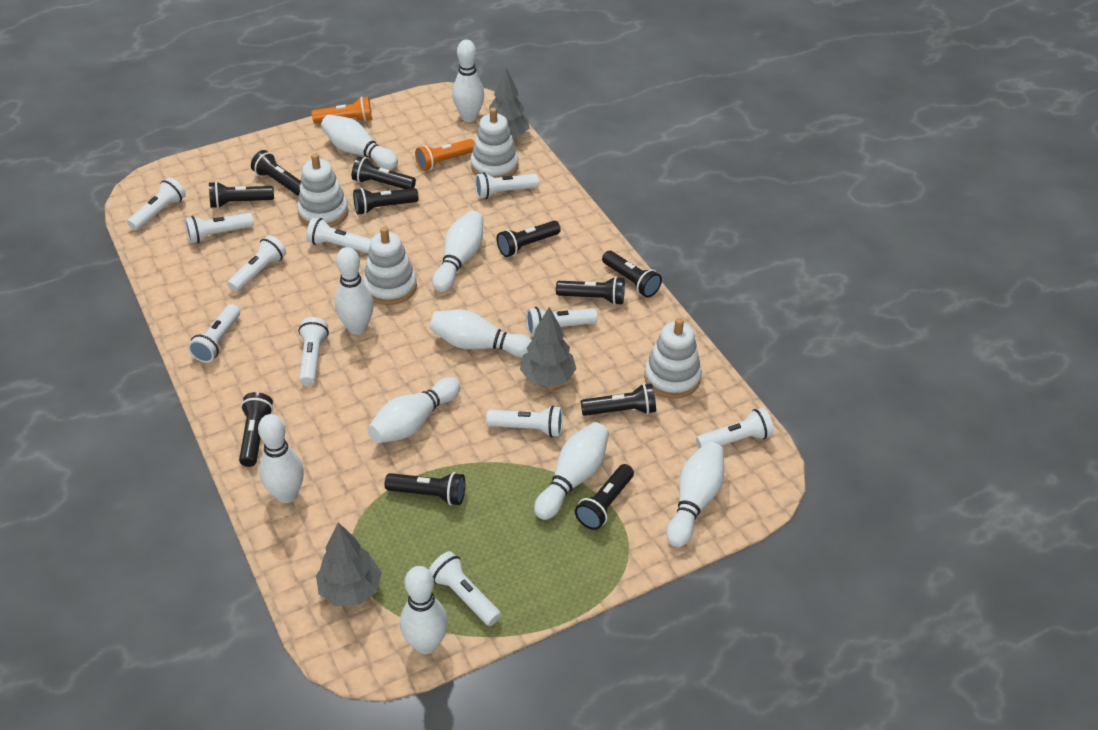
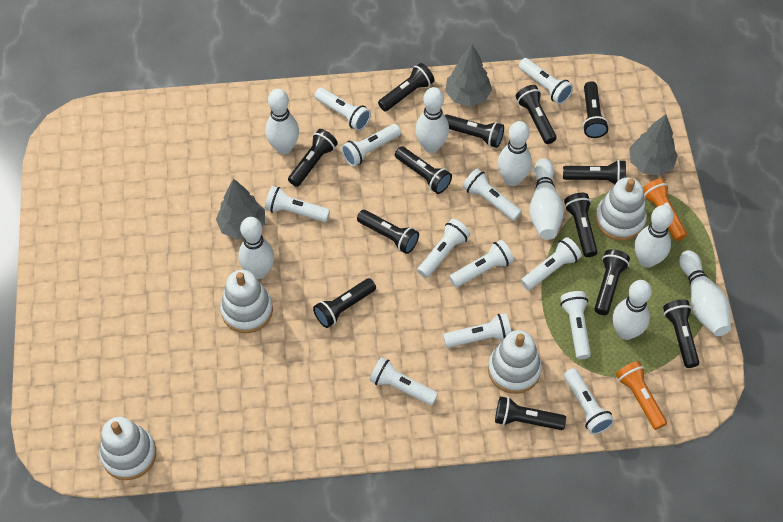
black flashlight: 11 -> 13
white bowling pin: 10 -> 8
white flashlight: 11 -> 12

